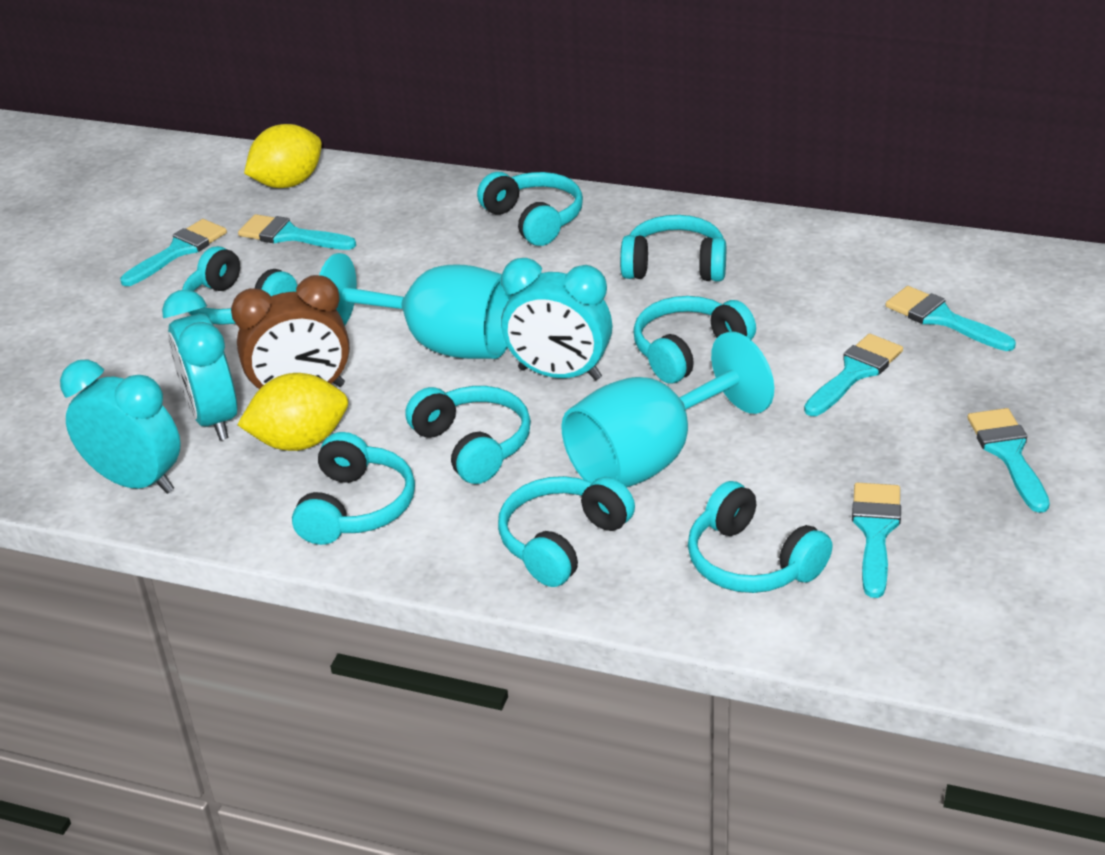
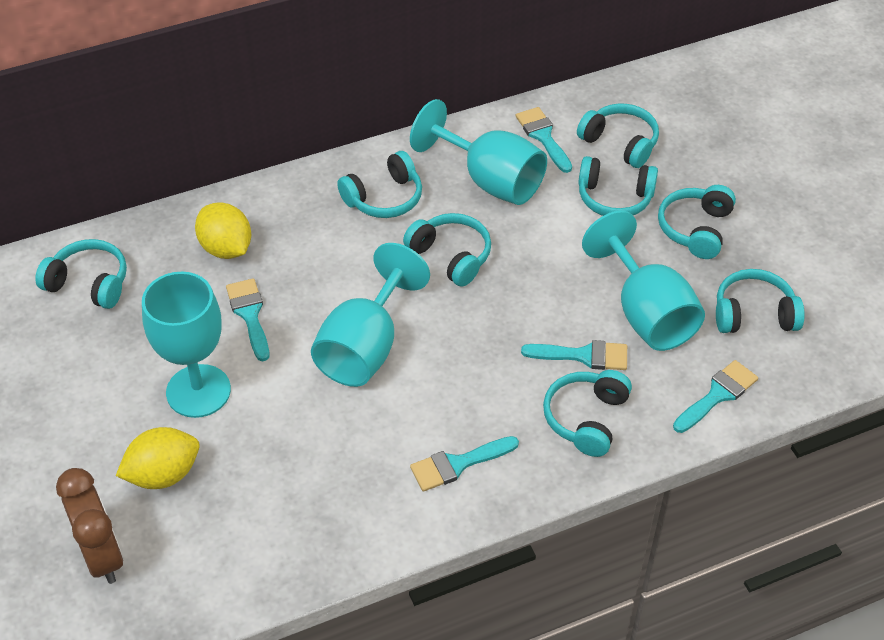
turquoise brush: 6 -> 5
turquoise clock: 3 -> 0
turquoise goblet: 2 -> 4

